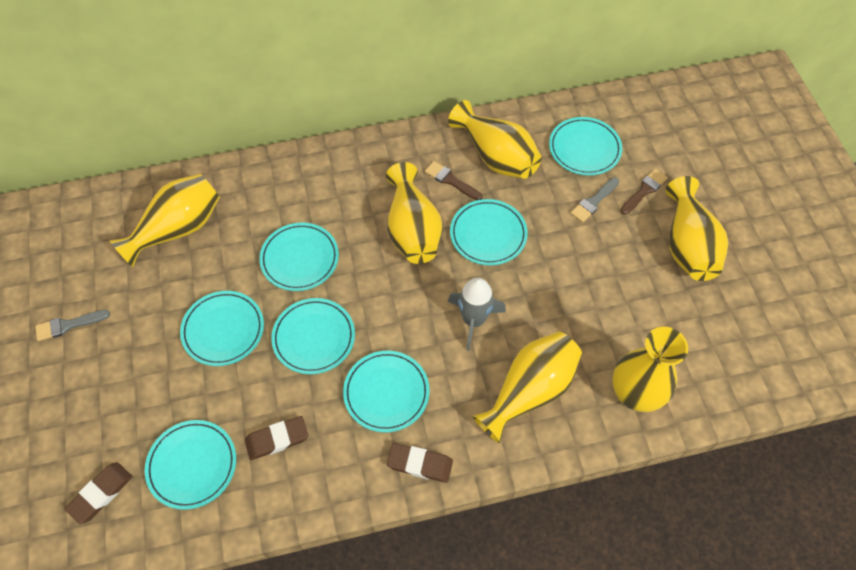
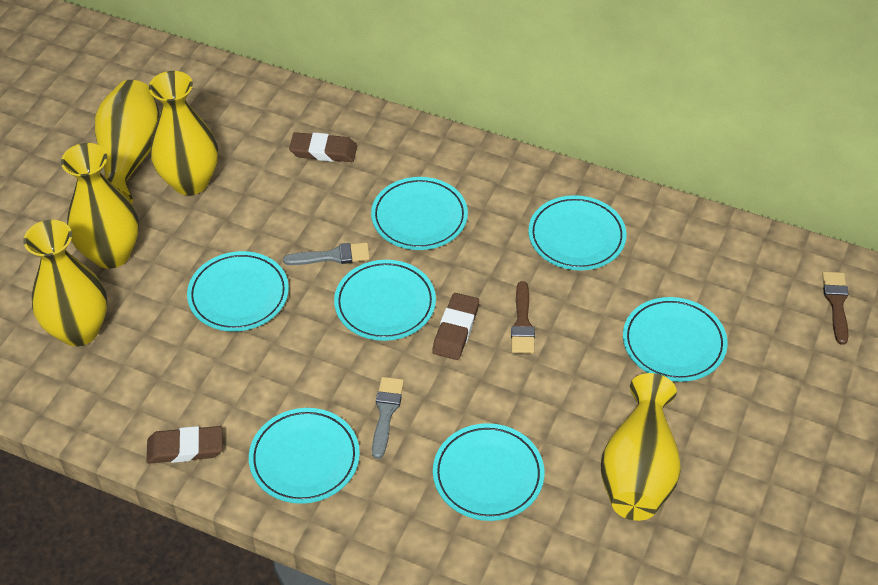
grey rocket: 1 -> 0
yellow vase: 6 -> 5

